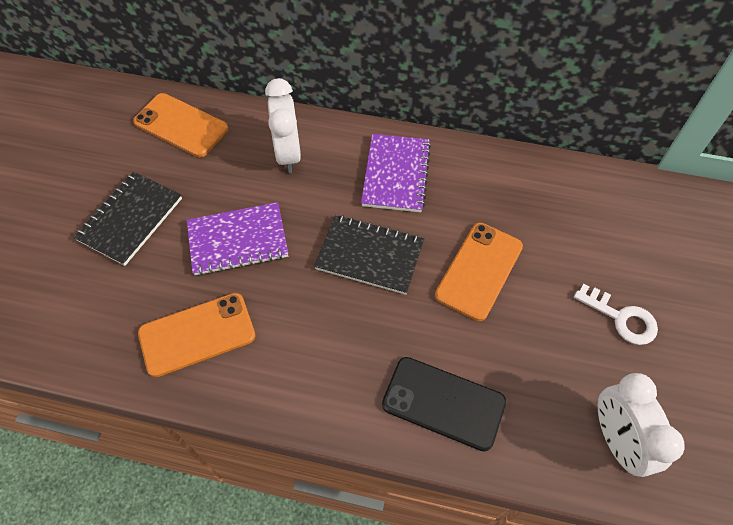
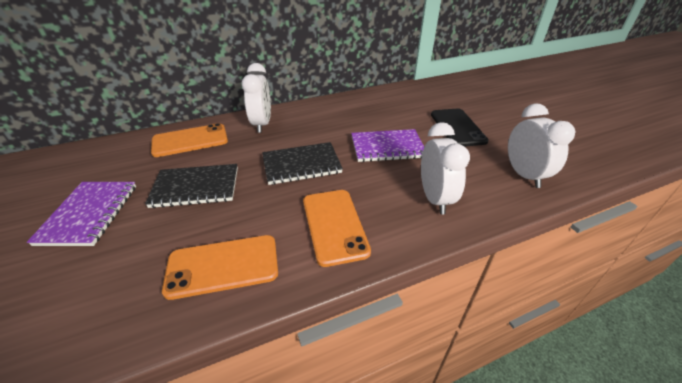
white clock: 2 -> 3
white key: 1 -> 0

